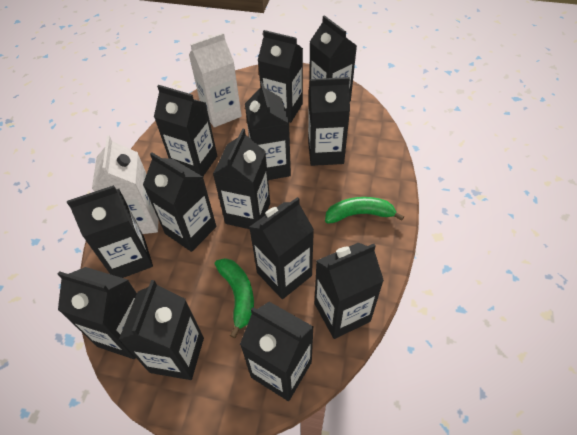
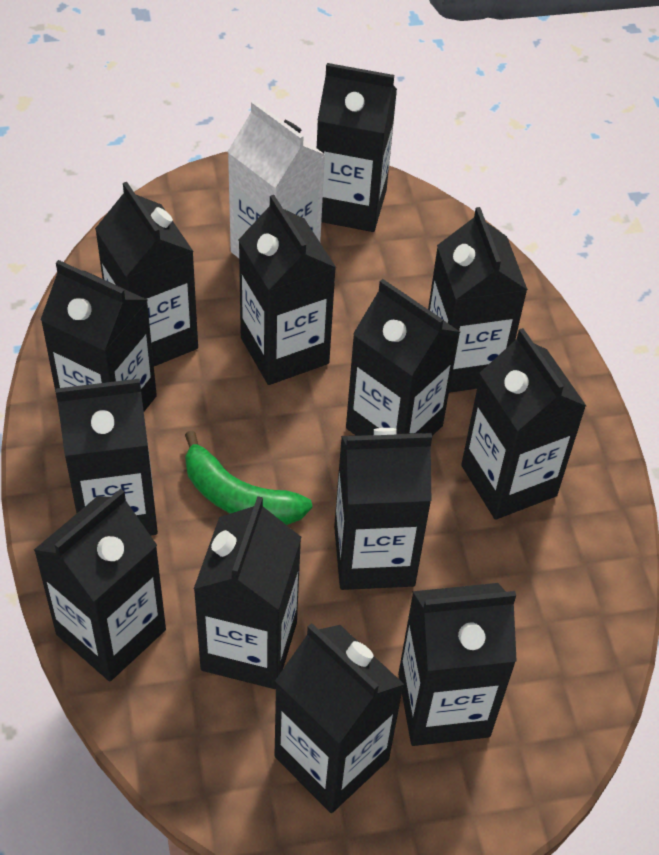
green banana: 2 -> 1
white carton: 2 -> 1

